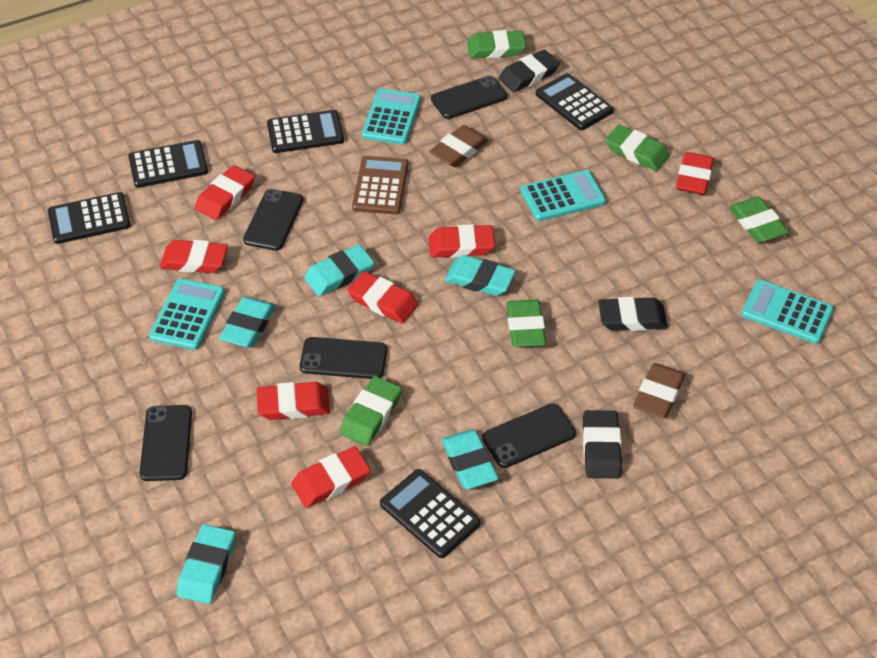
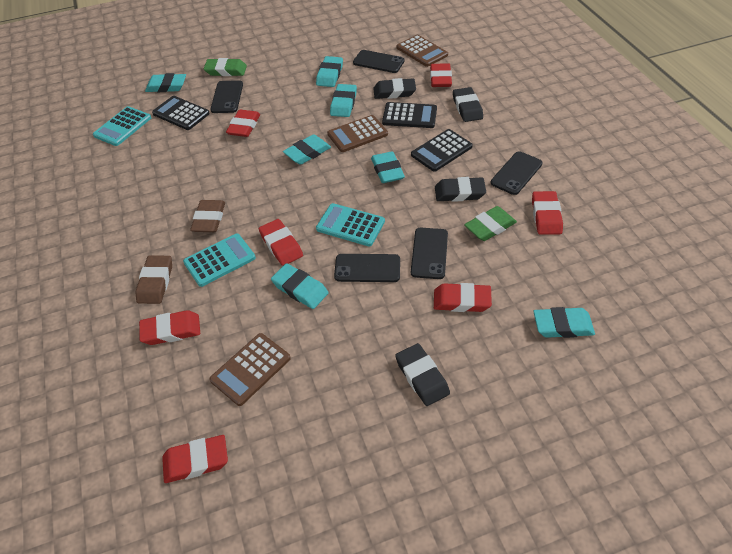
black calculator: 5 -> 3
black eraser: 3 -> 4
brown calculator: 1 -> 3
green eraser: 5 -> 2
turquoise calculator: 4 -> 3
turquoise eraser: 5 -> 7

